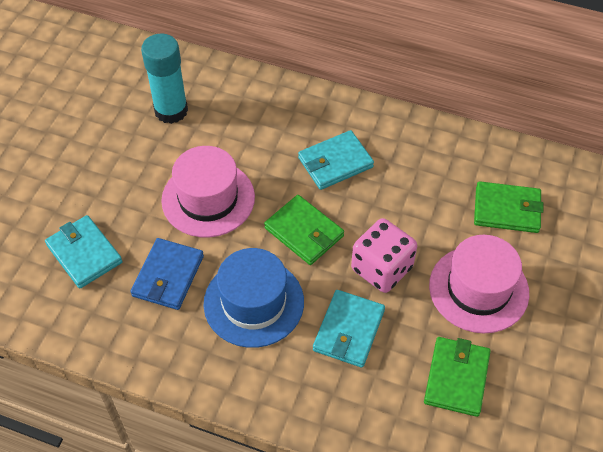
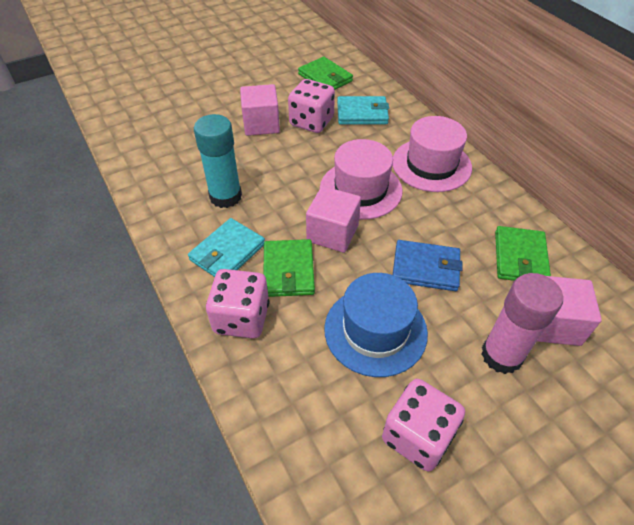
pink cube: 0 -> 3
pink dice: 1 -> 3
pink glue stick: 0 -> 1
turquoise wallet: 3 -> 2

